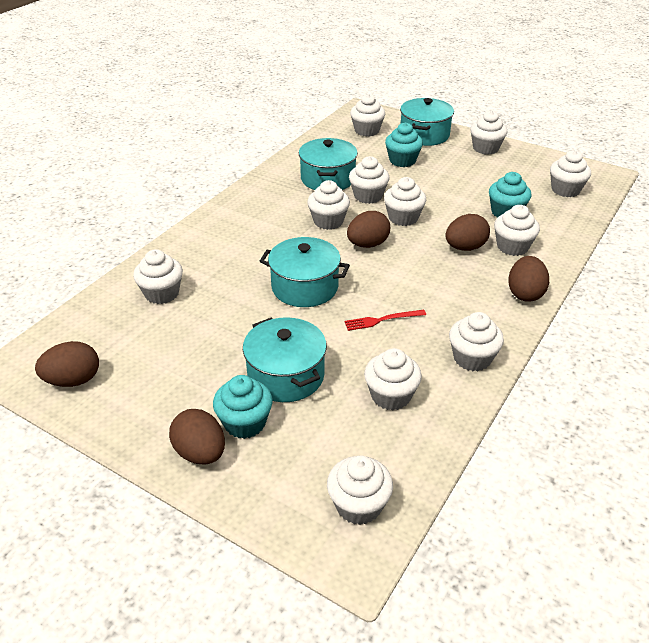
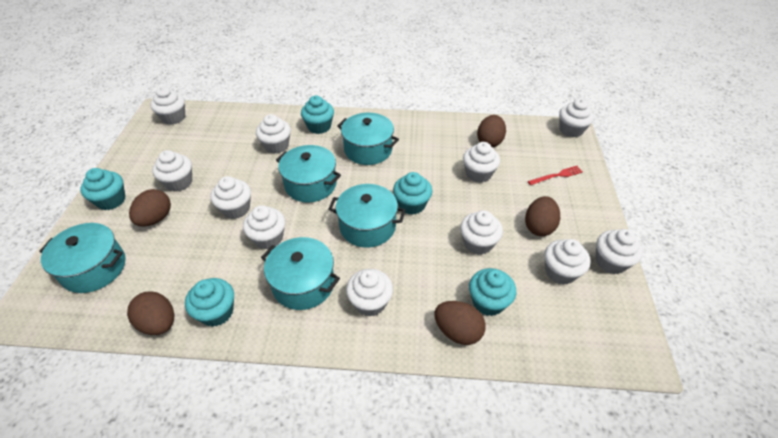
turquoise cupcake: 3 -> 5
turquoise pot: 4 -> 5

